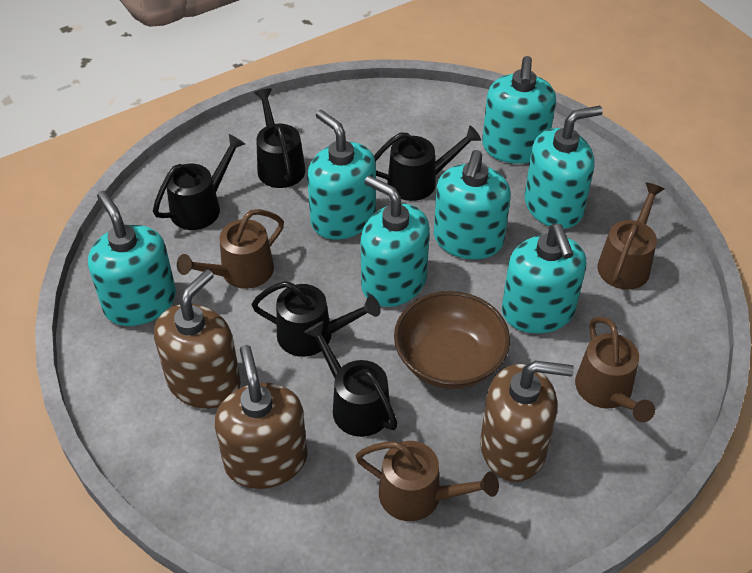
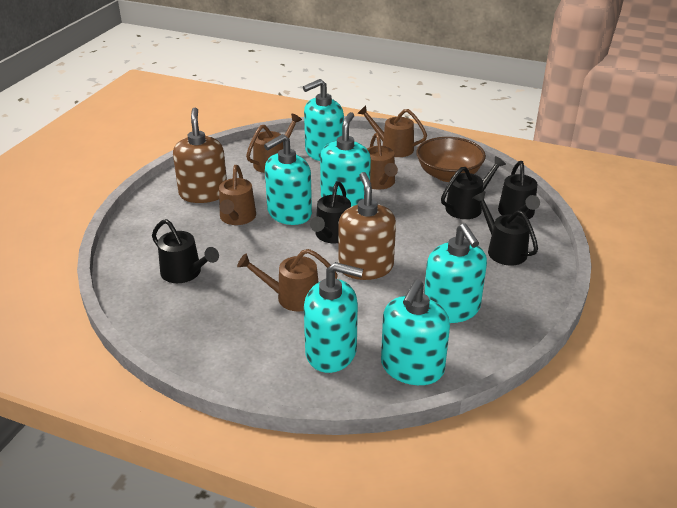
brown soap dispenser: 3 -> 2
brown watering can: 4 -> 5
turquoise soap dispenser: 7 -> 6

